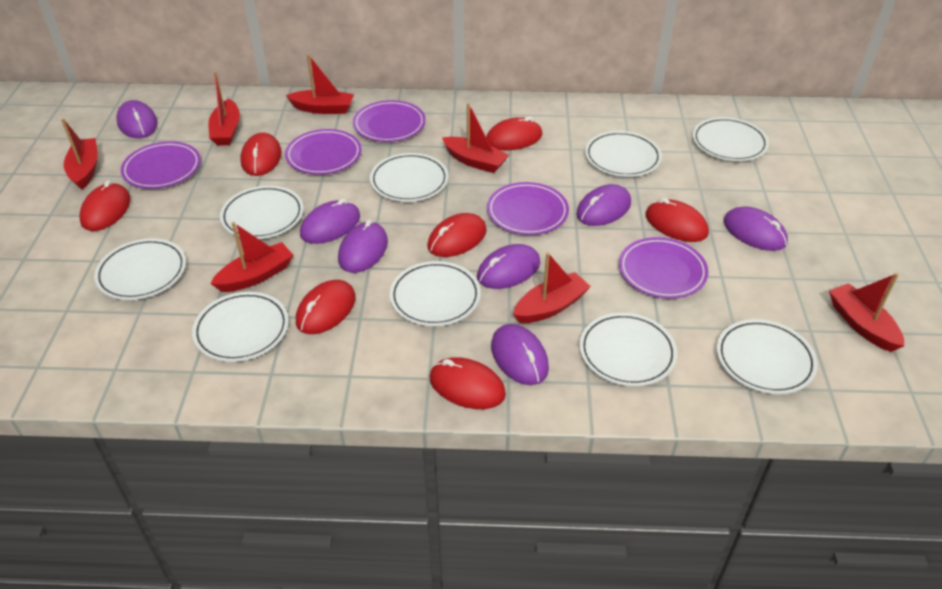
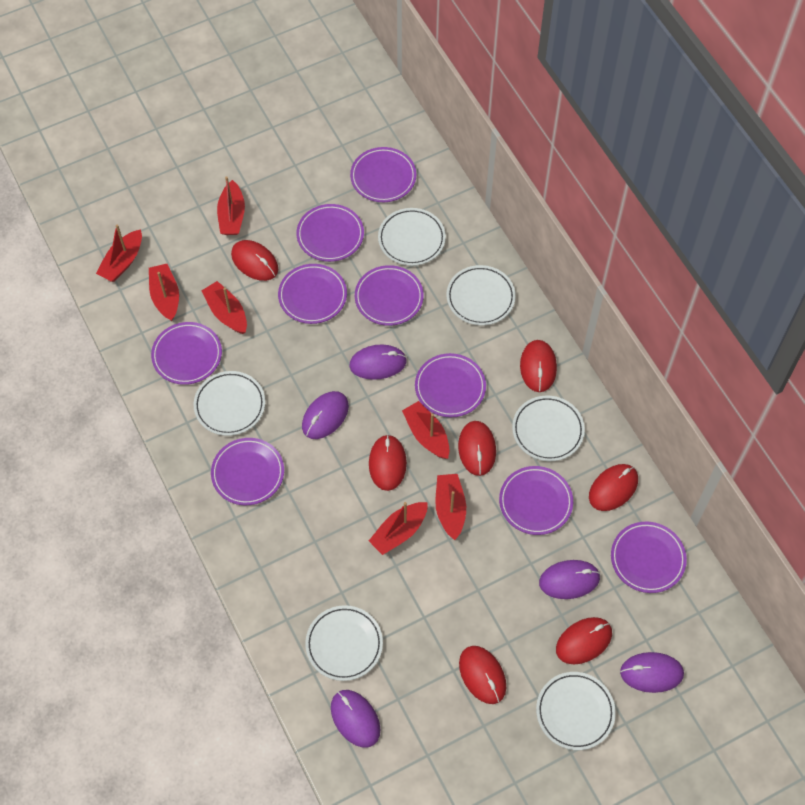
purple mouse: 7 -> 5
purple plate: 5 -> 9
white plate: 9 -> 6

